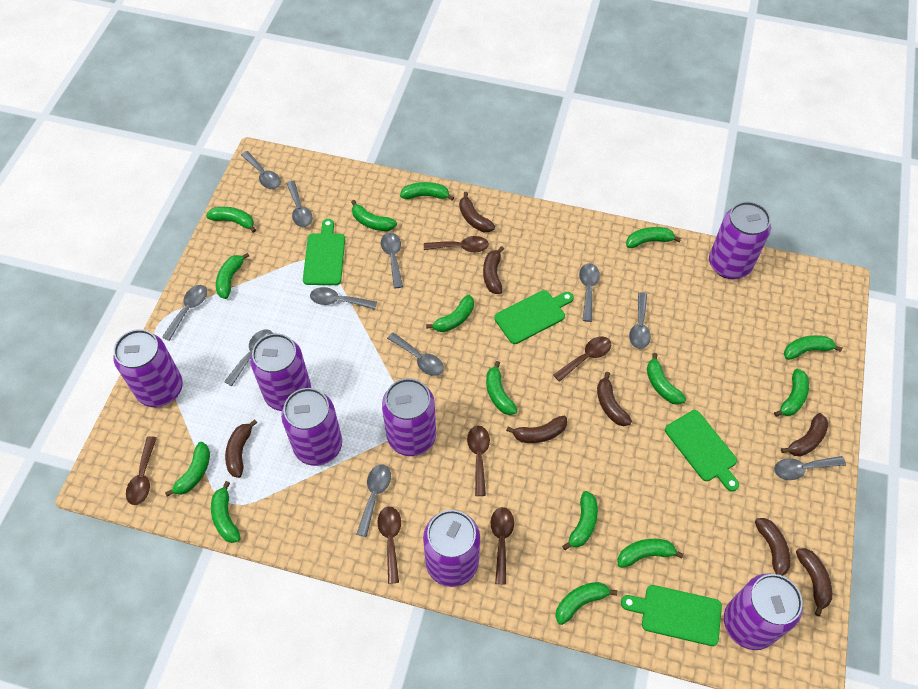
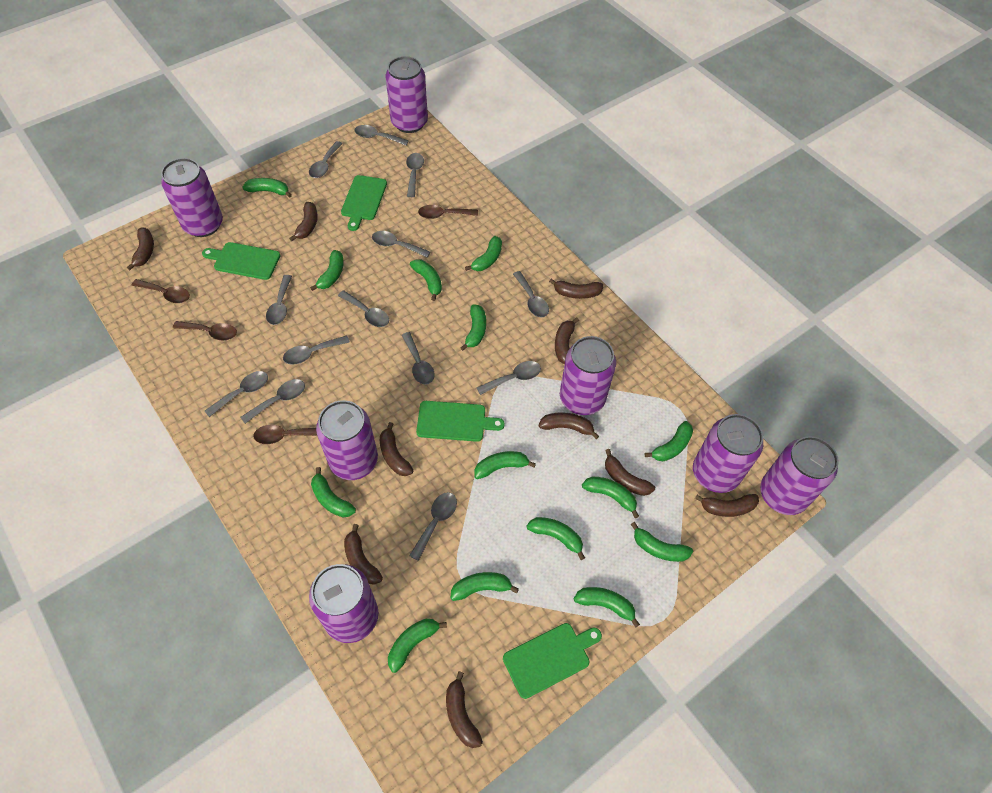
brown banana: 8 -> 10
brown spoon: 6 -> 4
green banana: 15 -> 14
grey spoon: 11 -> 13

